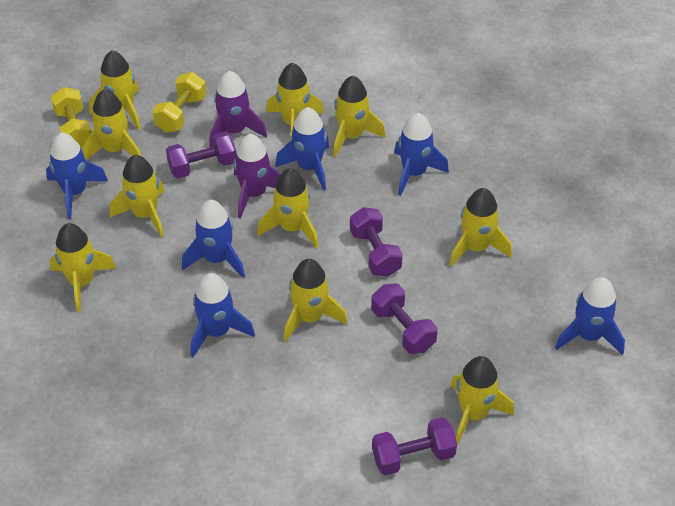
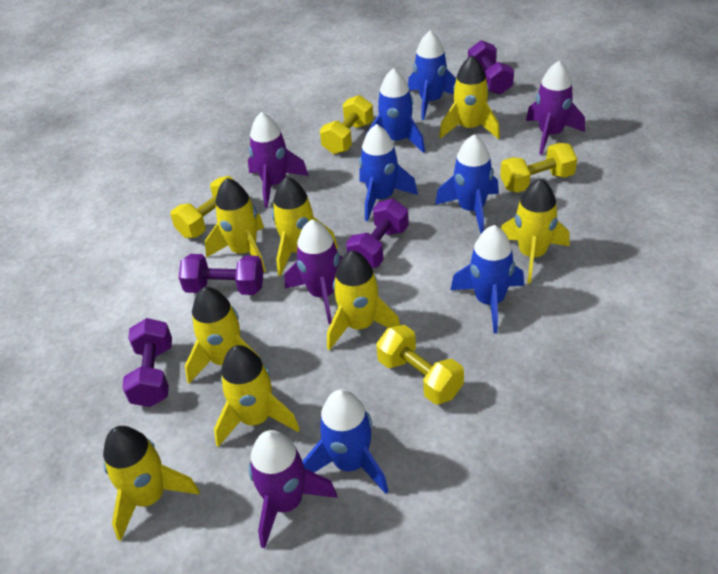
purple rocket: 2 -> 4
yellow dumbbell: 2 -> 4
yellow rocket: 10 -> 8

